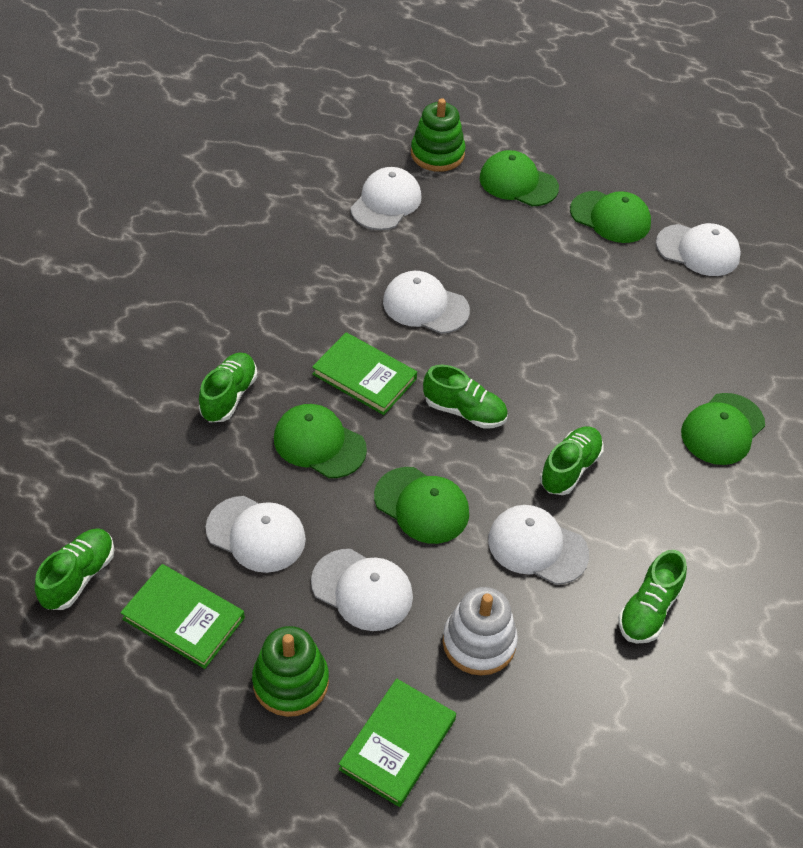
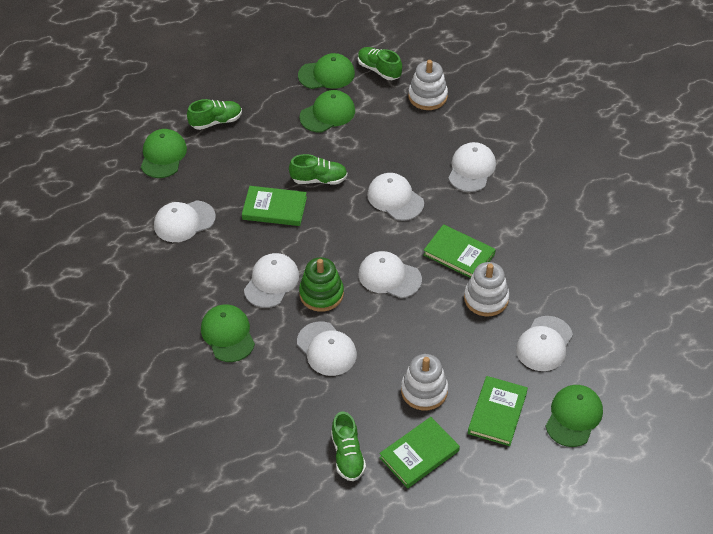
green book: 3 -> 4
green shoe: 5 -> 4
green stacking toy: 2 -> 1
white cap: 6 -> 7
white stacking toy: 1 -> 3

